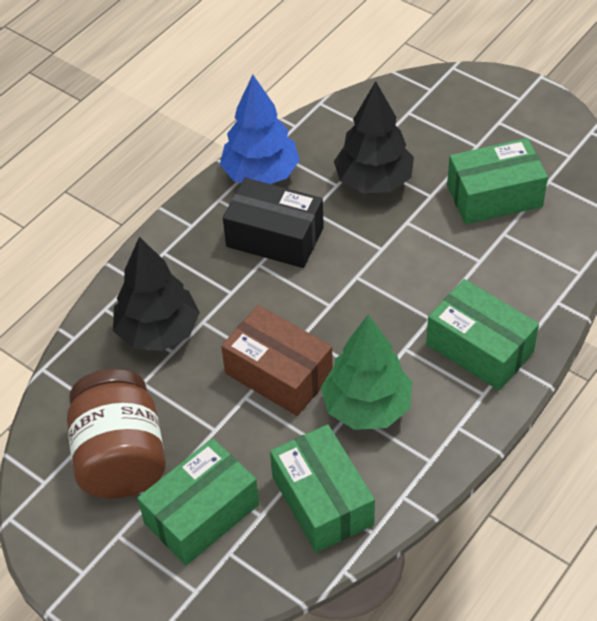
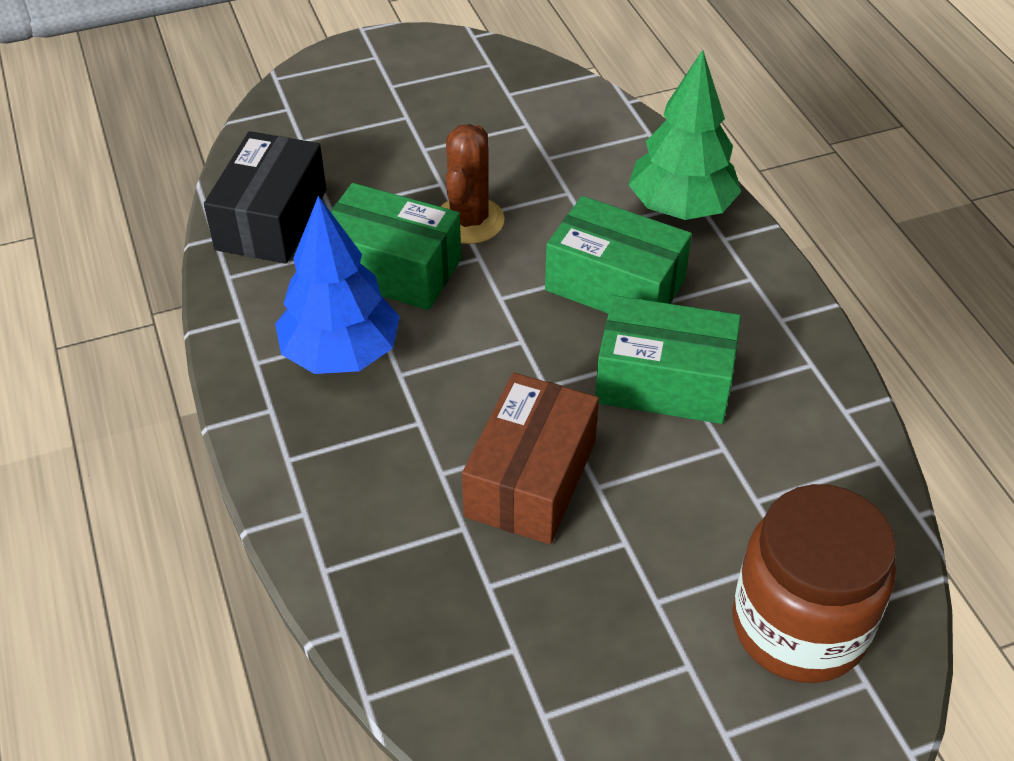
black tree: 2 -> 0
brown cactus: 0 -> 1
green box: 4 -> 3

